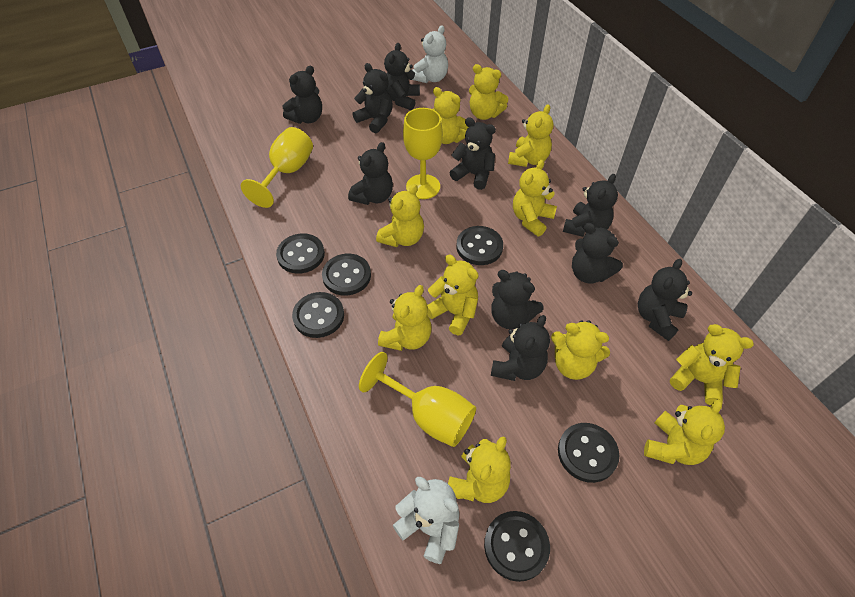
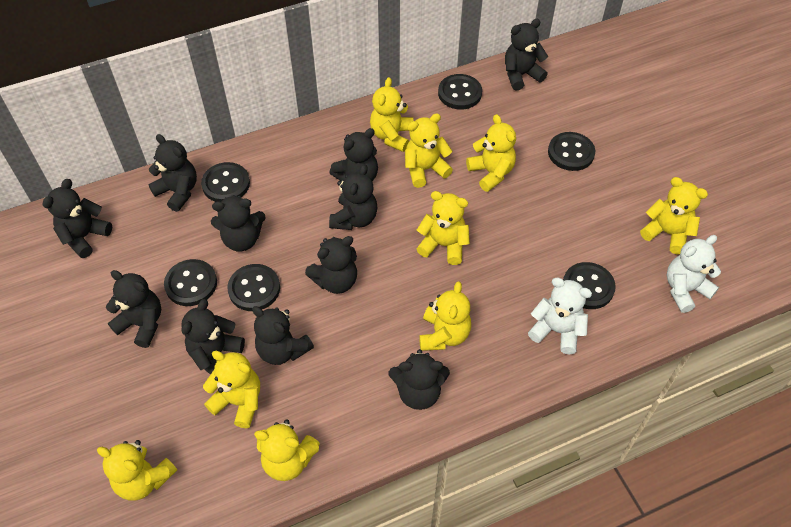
black teddy bear: 10 -> 11
yellow goblet: 3 -> 0
yellow teddy bear: 11 -> 9

